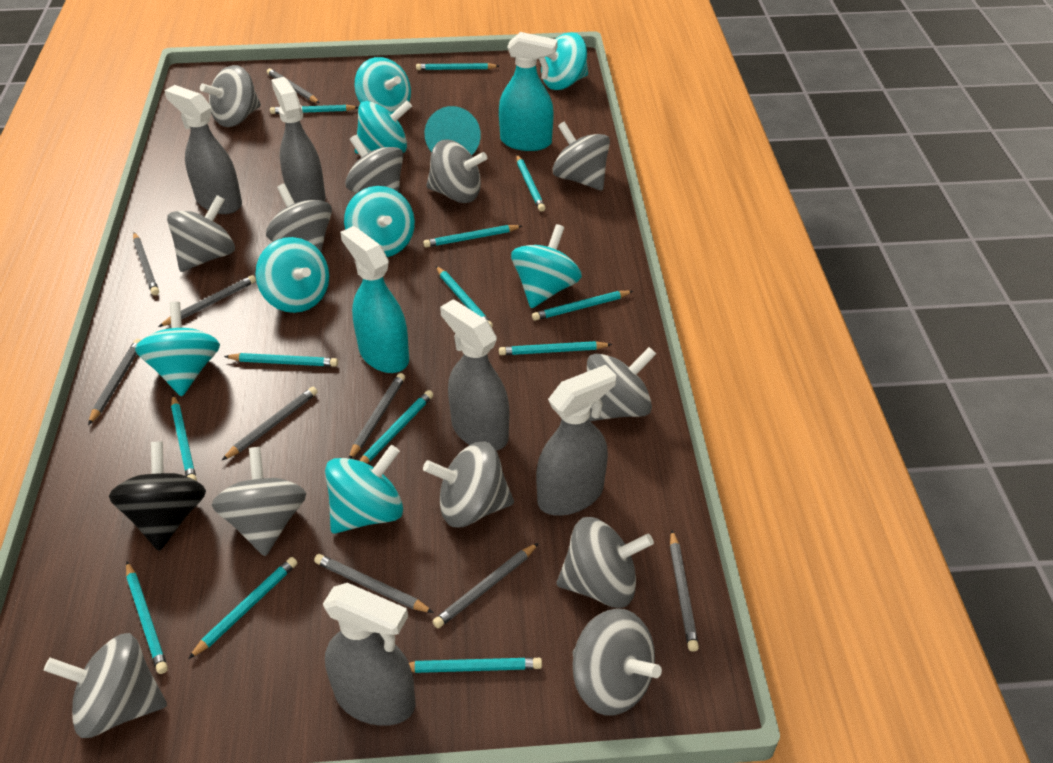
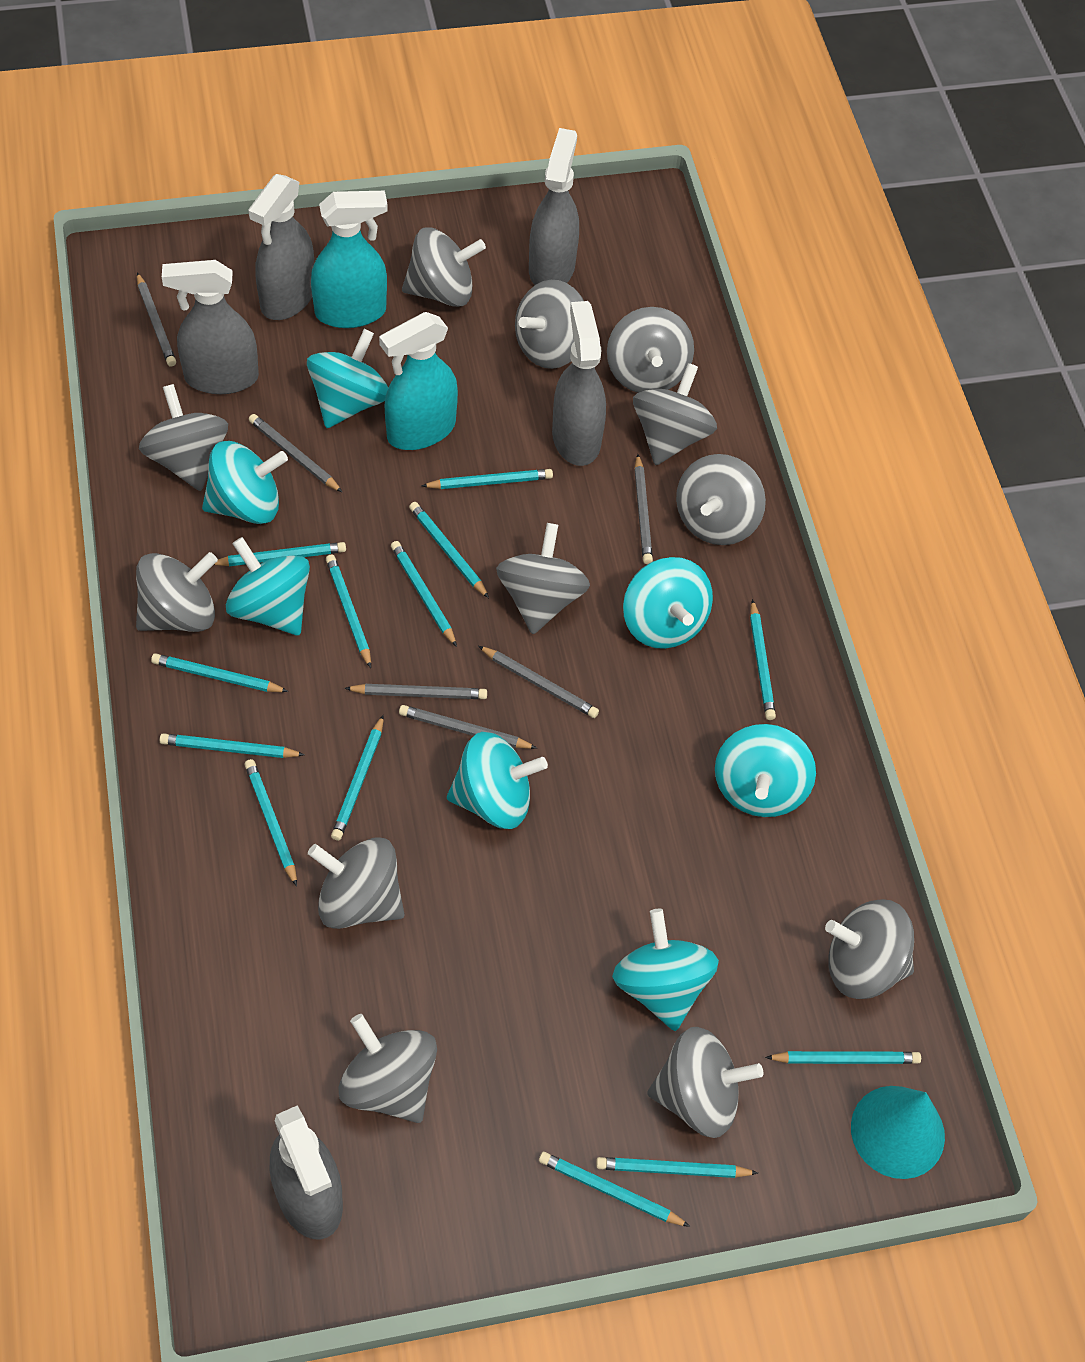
black spinning top: 1 -> 0
grey pencil: 9 -> 6
turquoise spinning top: 8 -> 7

